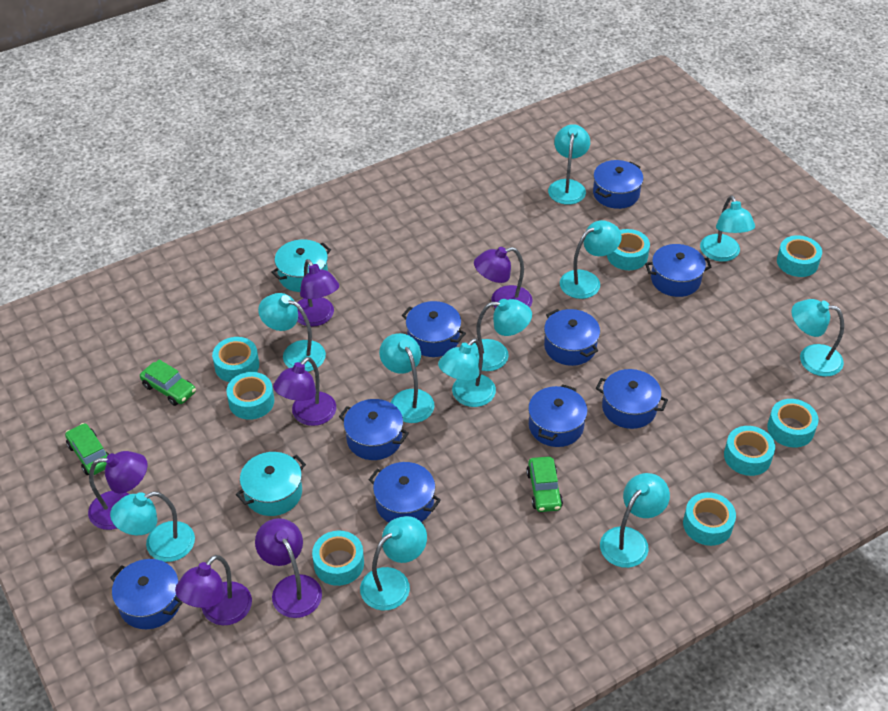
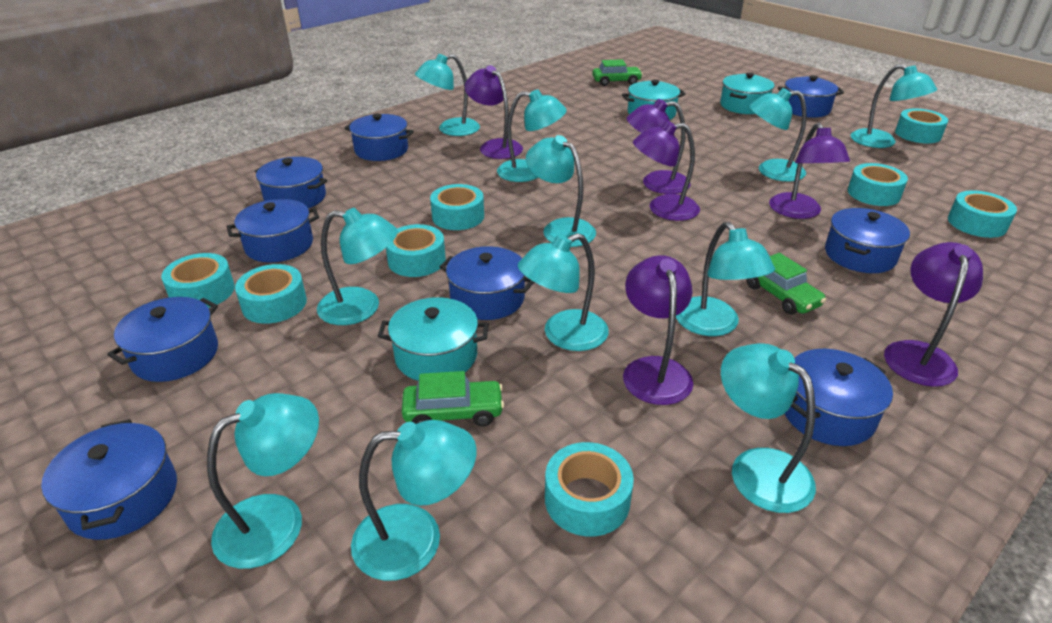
turquoise pot: 2 -> 3

